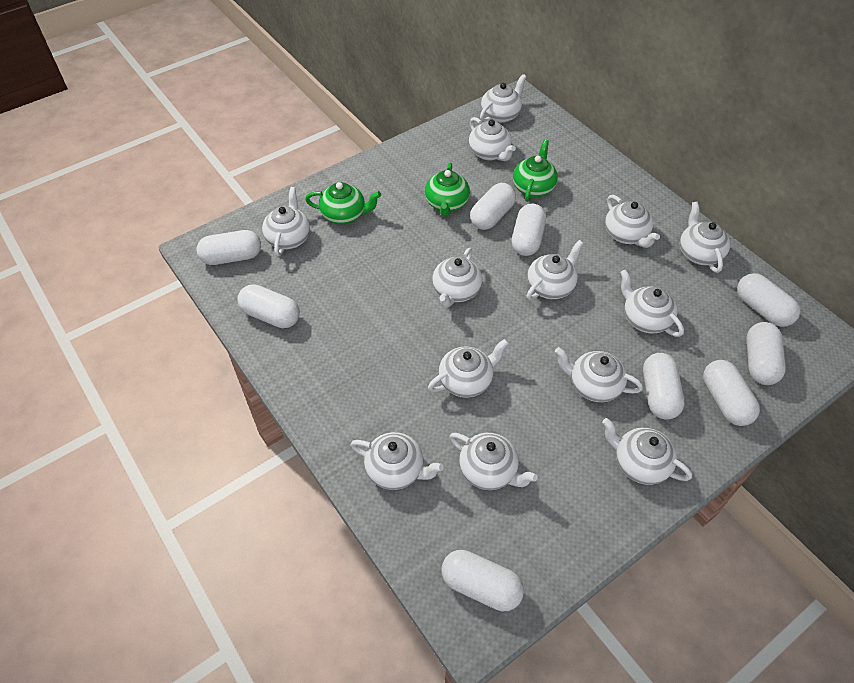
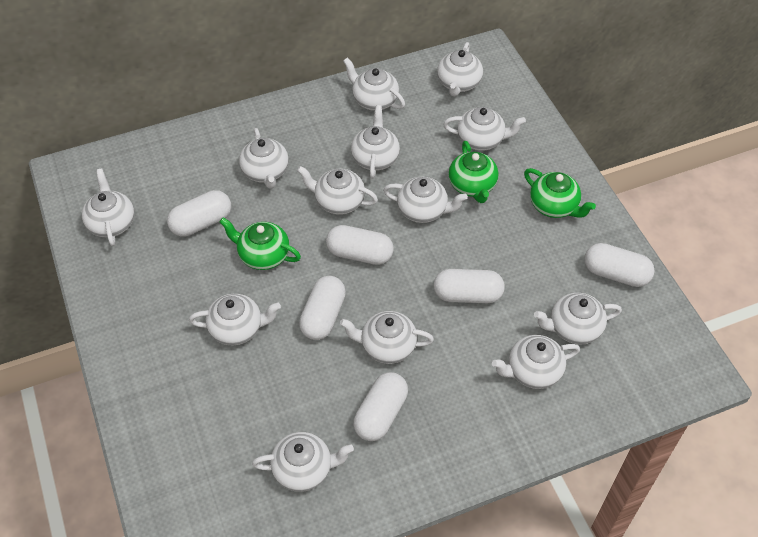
white capsule: 9 -> 6

